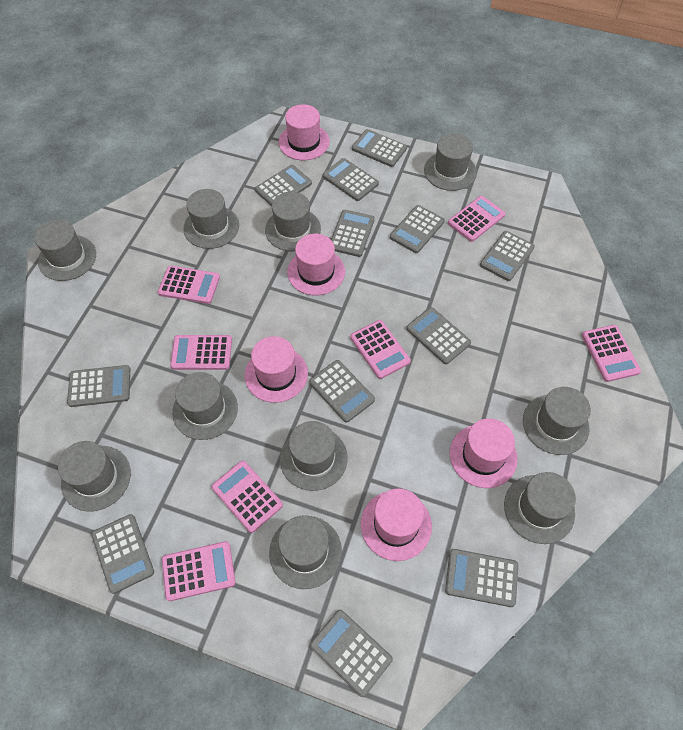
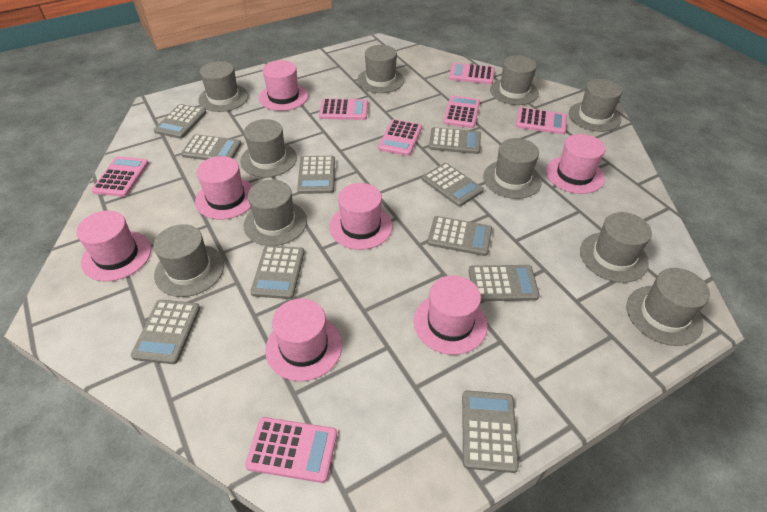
grey calculator: 12 -> 10
pink hat: 5 -> 7

